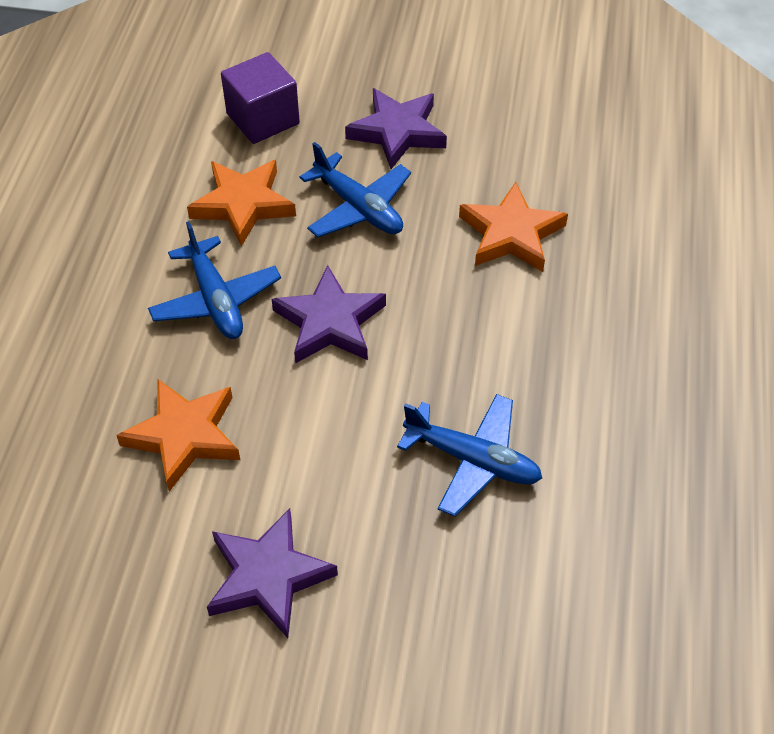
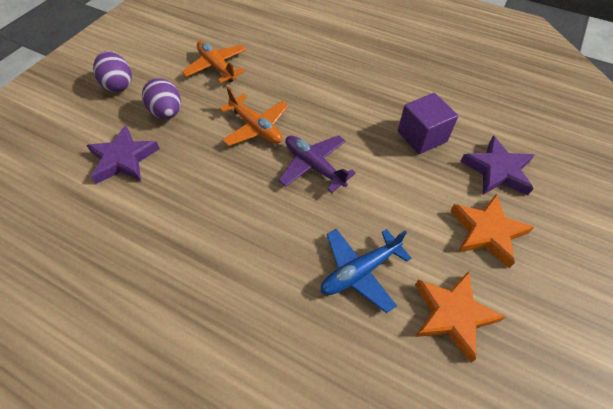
blue plane: 3 -> 1
orange plane: 0 -> 2
orange star: 3 -> 2
purple egg: 0 -> 2
purple plane: 0 -> 1
purple star: 3 -> 2

